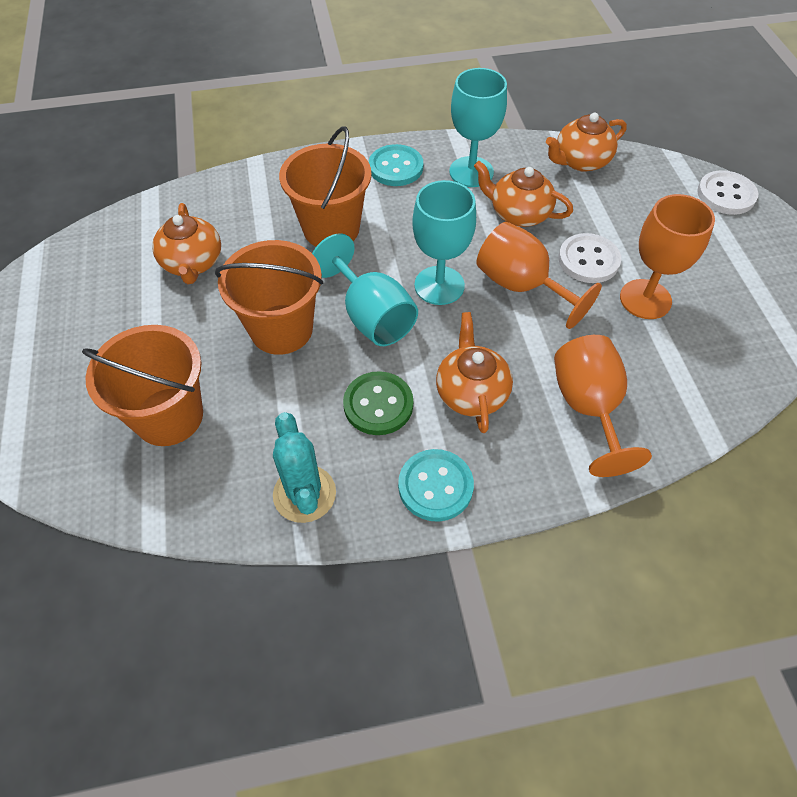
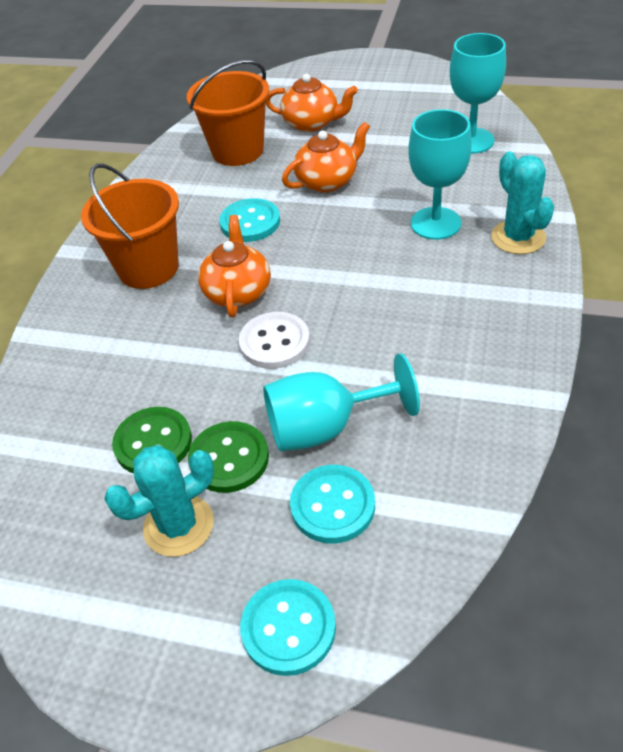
green button: 1 -> 2
orange bucket: 3 -> 2
orange goblet: 3 -> 0
orange teapot: 4 -> 3
turquoise button: 2 -> 3
turquoise cactus: 1 -> 2
white button: 2 -> 1

